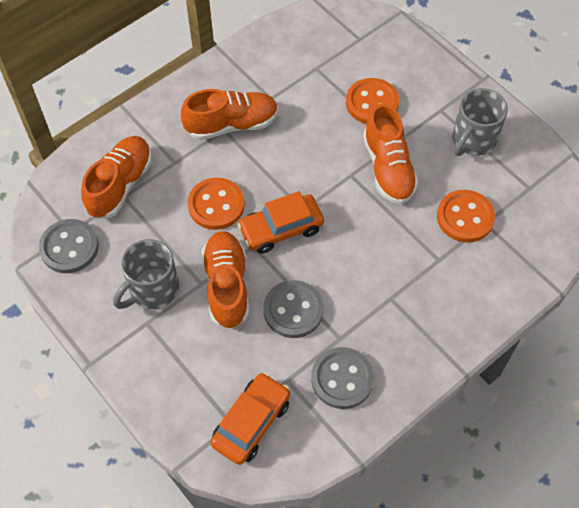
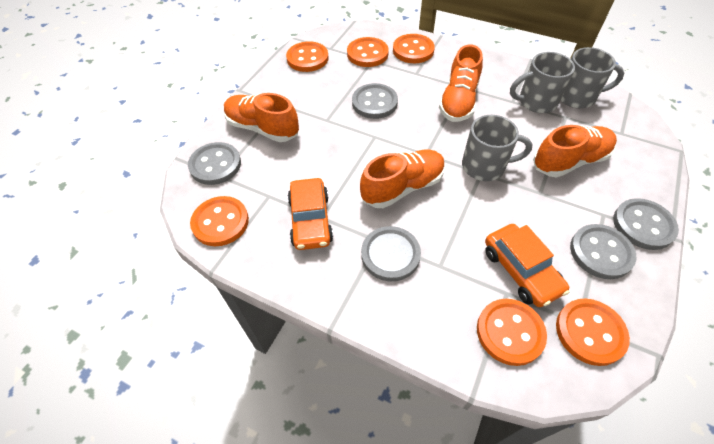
grey button: 3 -> 5
grey mug: 2 -> 3
orange button: 3 -> 6

